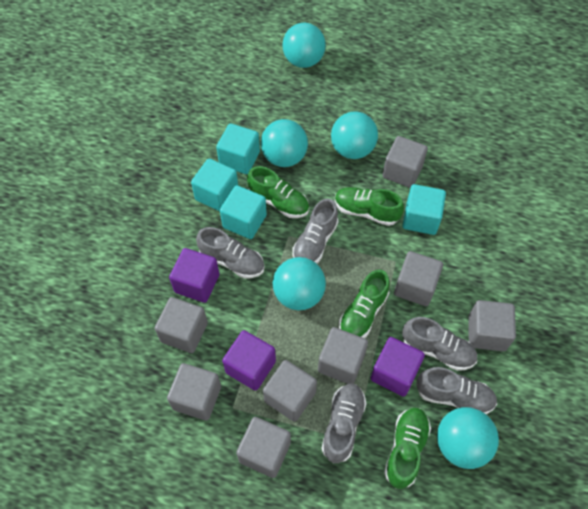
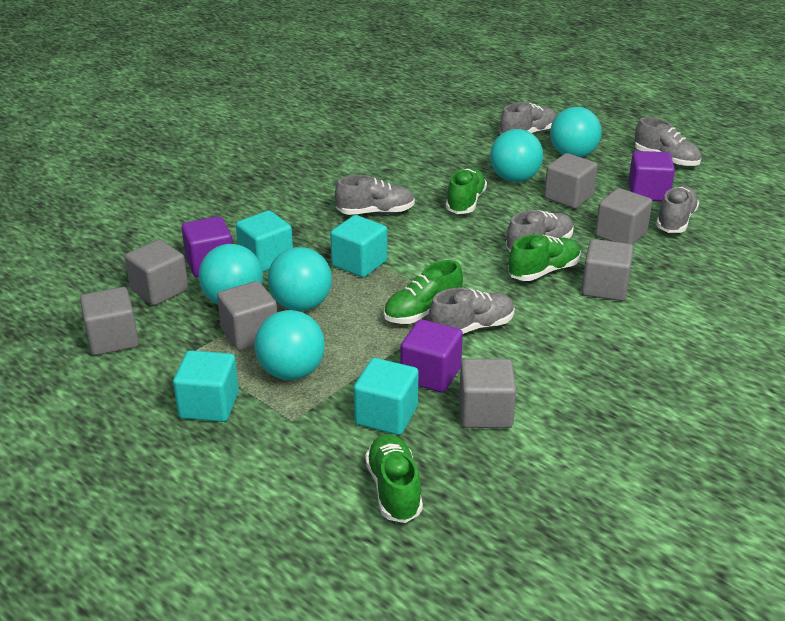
grey cube: 8 -> 7
grey shoe: 5 -> 6

